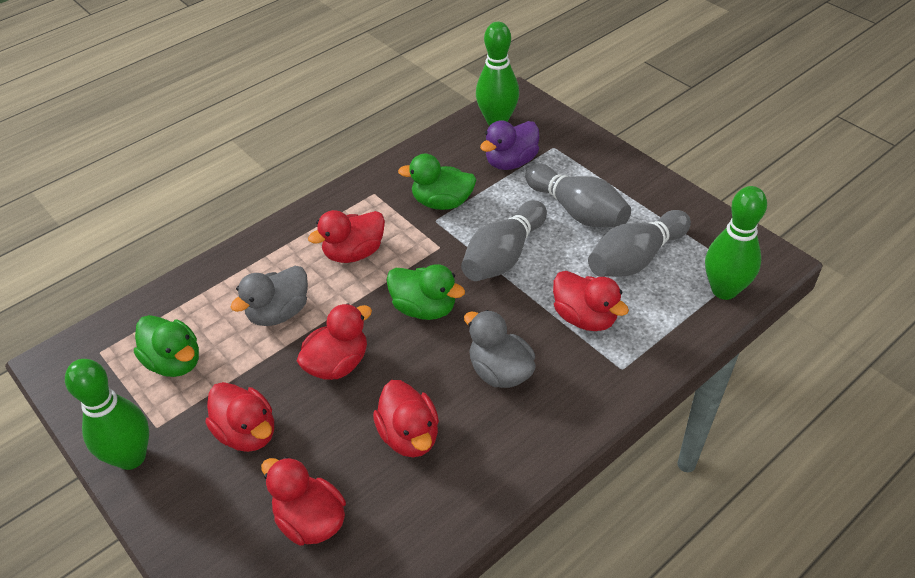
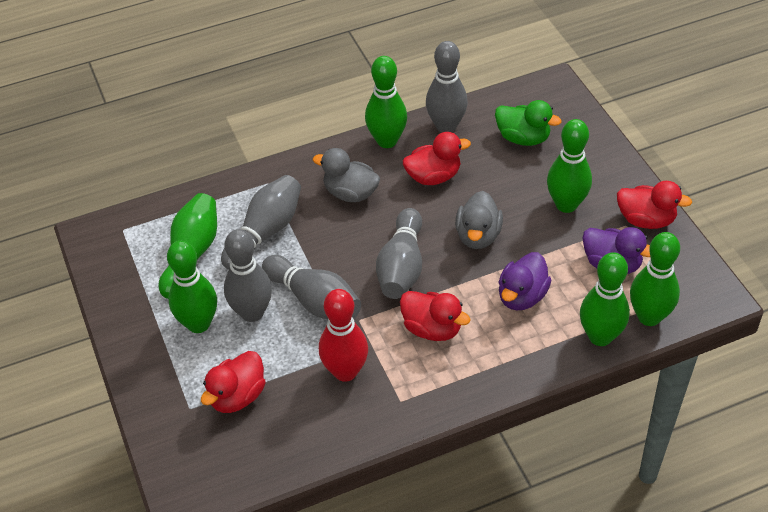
green bowling pin: 3 -> 6
green duck: 3 -> 1
grey bowling pin: 3 -> 5
purple duck: 1 -> 2
red bowling pin: 0 -> 1
red duck: 6 -> 4

